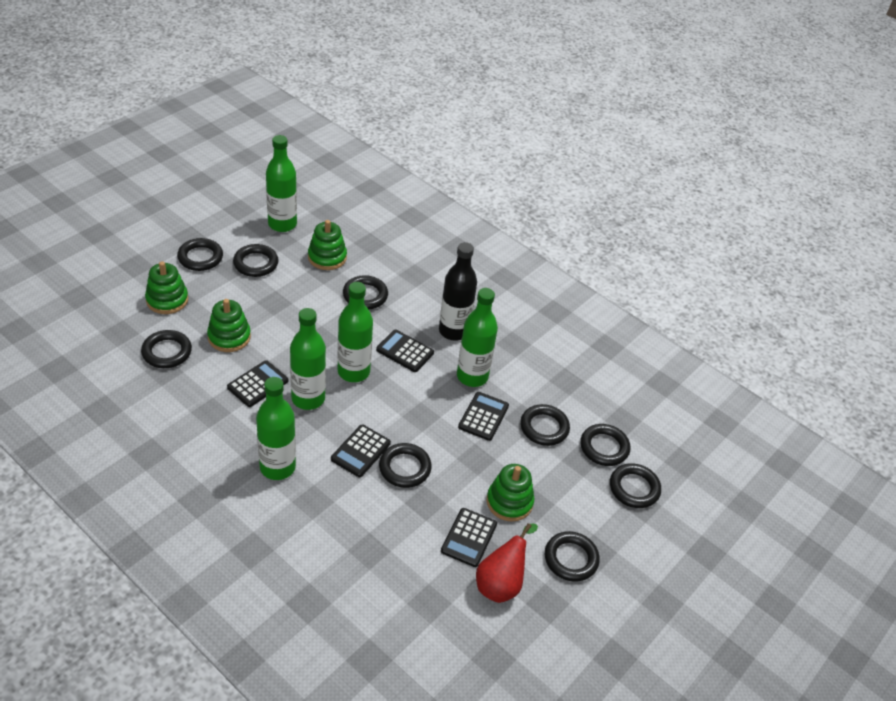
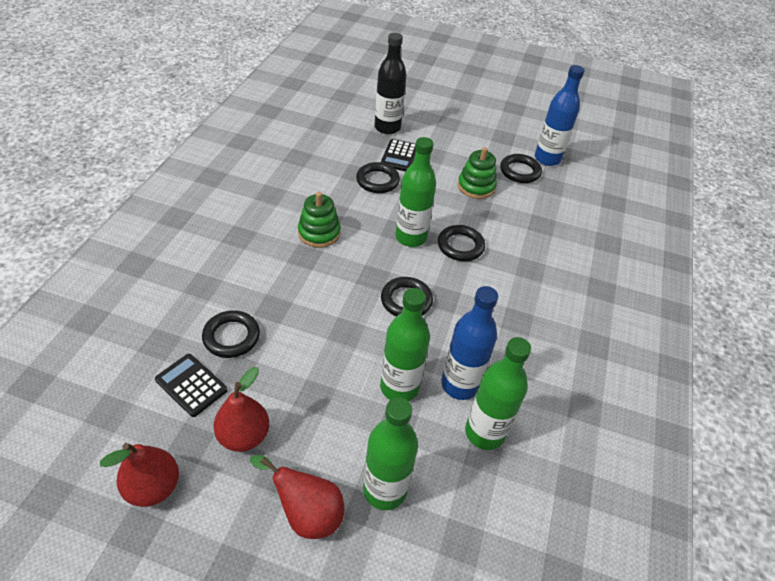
black calculator: 5 -> 2
black ring: 9 -> 5
blue bottle: 0 -> 2
green bottle: 5 -> 4
green stacking toy: 4 -> 2
red pear: 1 -> 3

